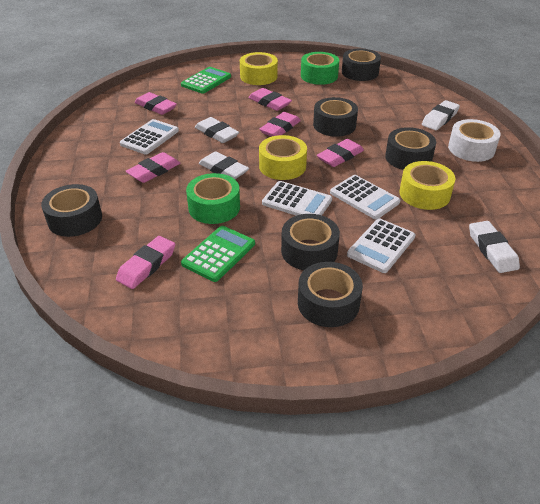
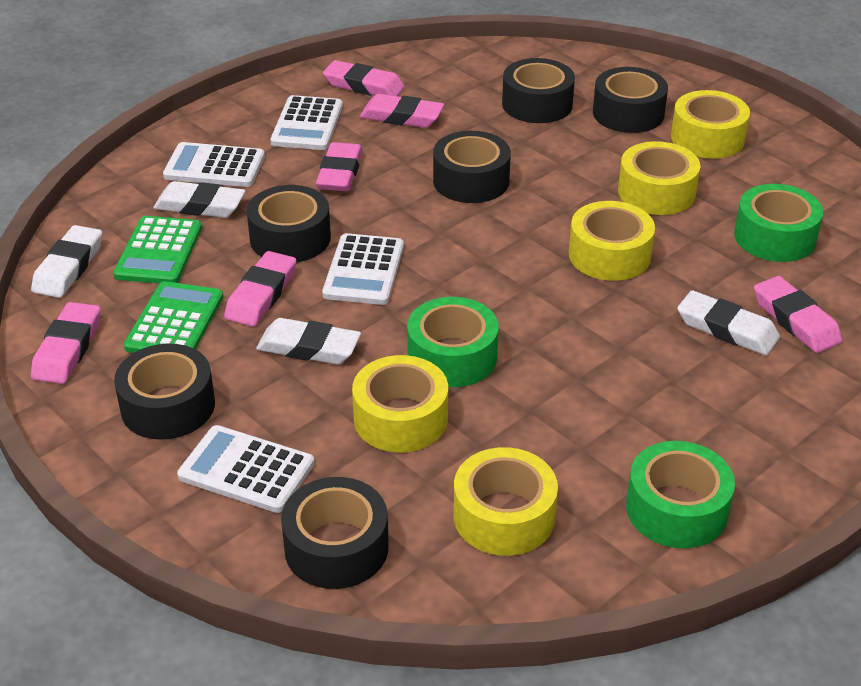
green tape: 2 -> 3
white tape: 1 -> 0
yellow tape: 3 -> 5

